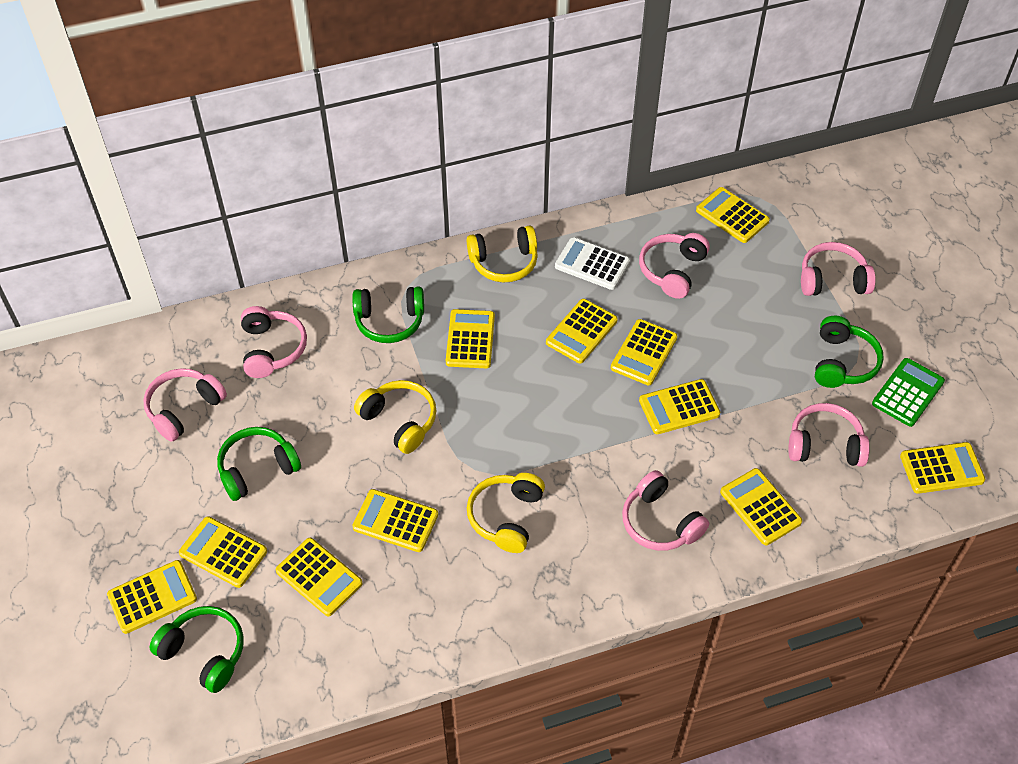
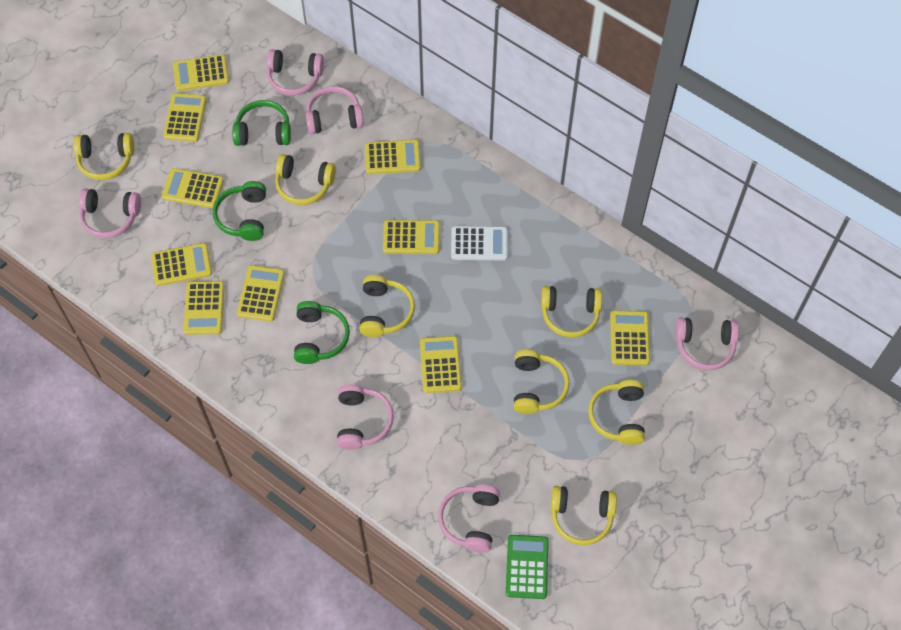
green headphones: 4 -> 3
yellow calculator: 11 -> 10
yellow headphones: 3 -> 7

